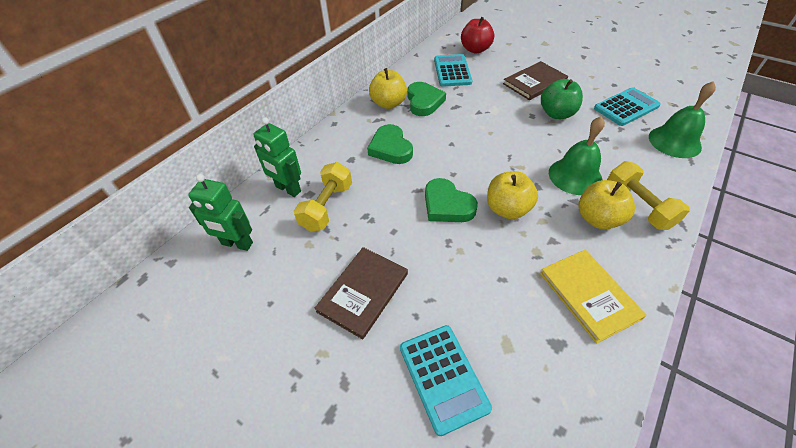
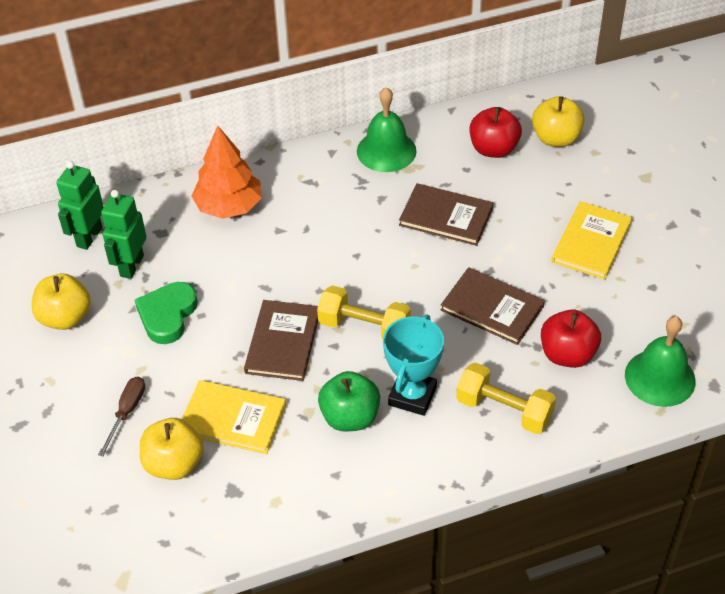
brown book: 2 -> 3
brown screwdriver: 0 -> 1
green heart: 3 -> 1
orange tree: 0 -> 1
red apple: 1 -> 2
turquoise calculator: 3 -> 0
turquoise trophy: 0 -> 1
yellow book: 1 -> 2

